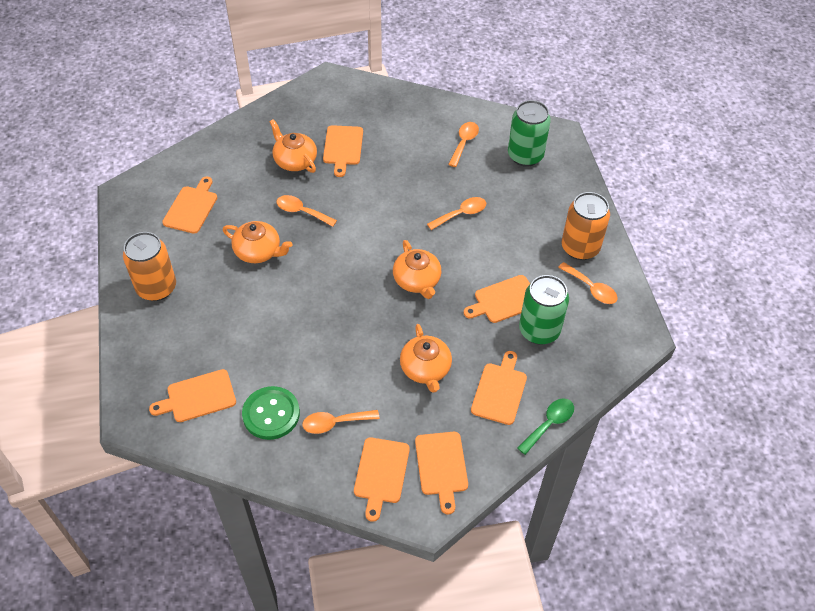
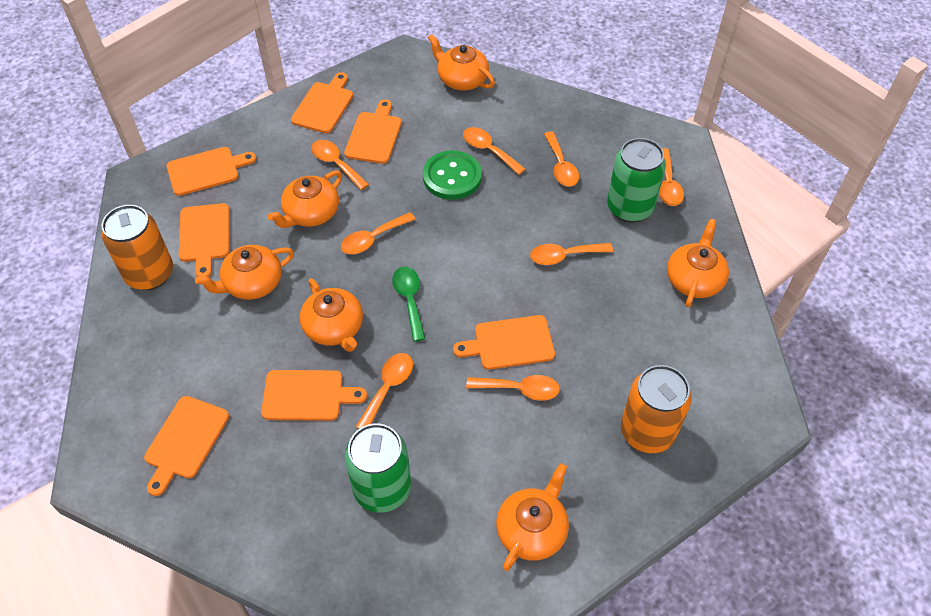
orange spoon: 5 -> 8
orange teapot: 4 -> 6

